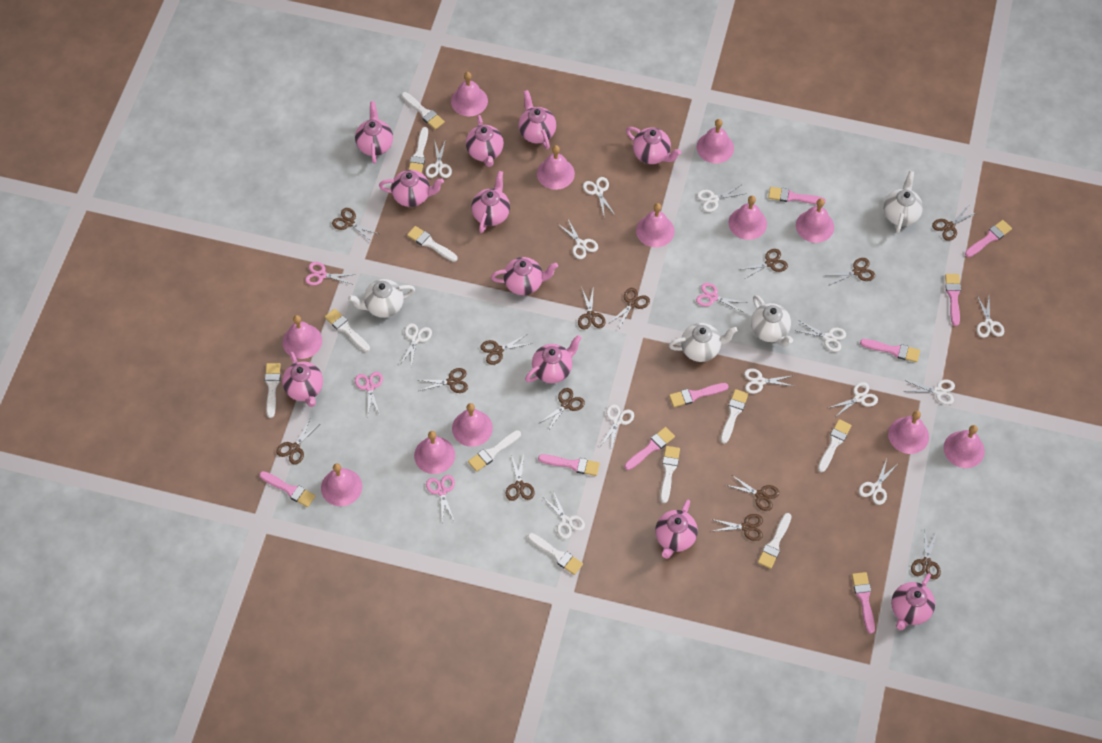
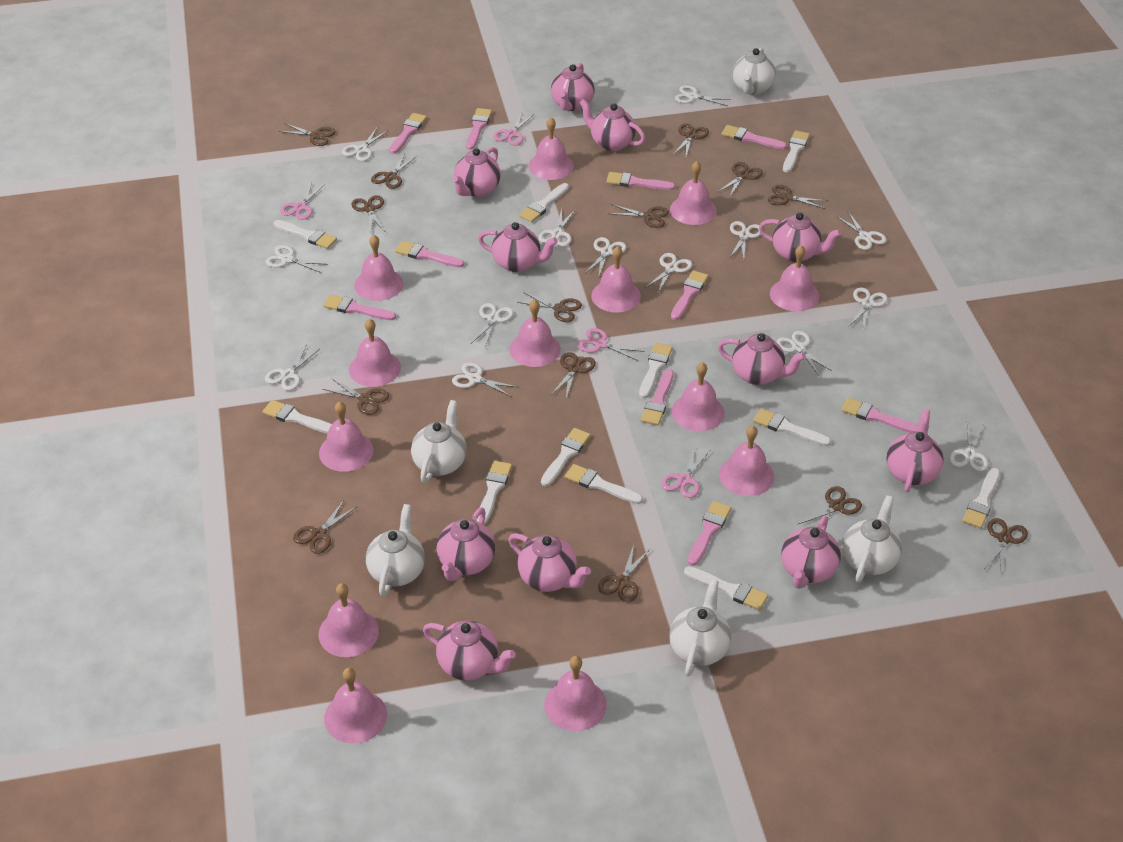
pink bell: 12 -> 13
pink brush: 9 -> 10
white scissors: 13 -> 14
white teapot: 4 -> 5

